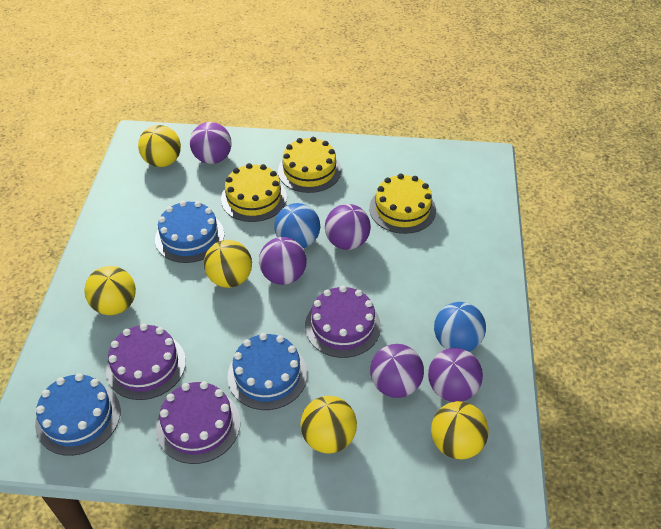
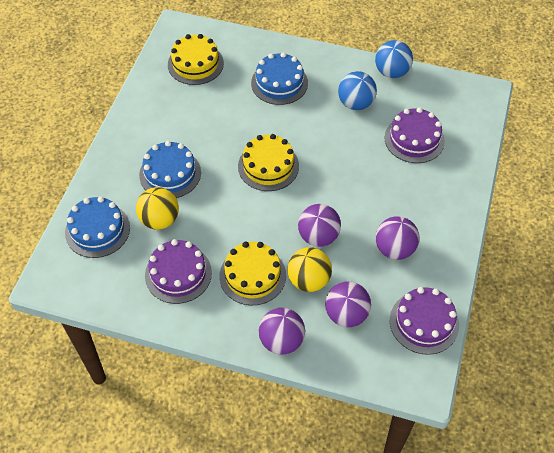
purple ball: 5 -> 4
yellow ball: 5 -> 2

